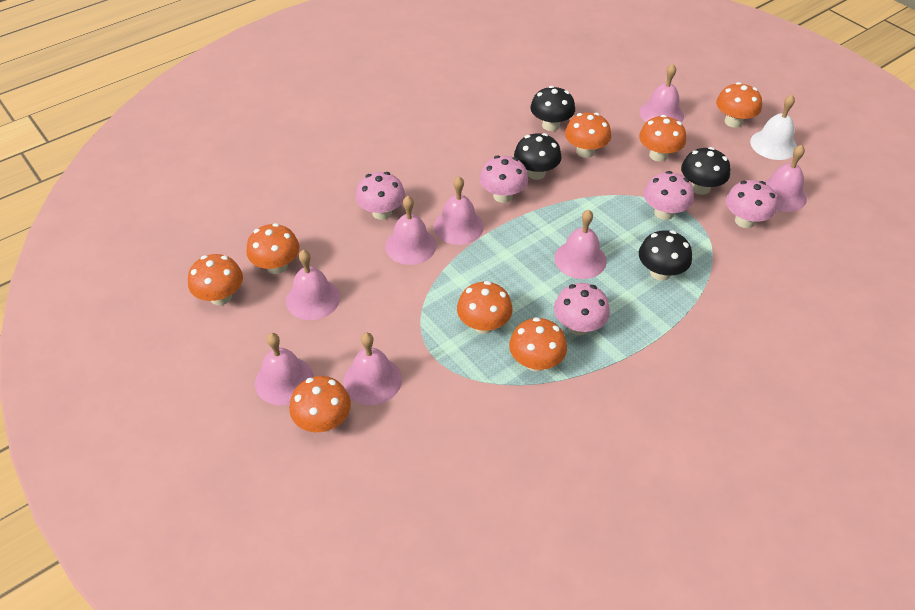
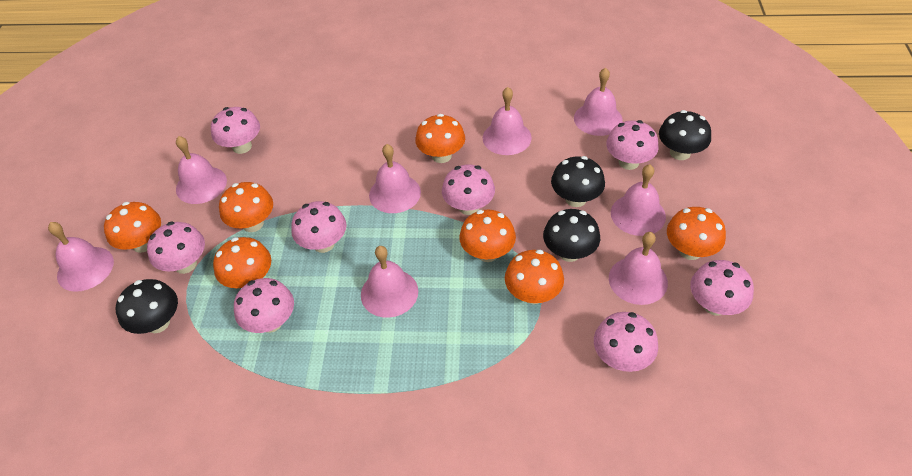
orange mushroom: 8 -> 7
pink mushroom: 5 -> 8
white bell: 1 -> 0

